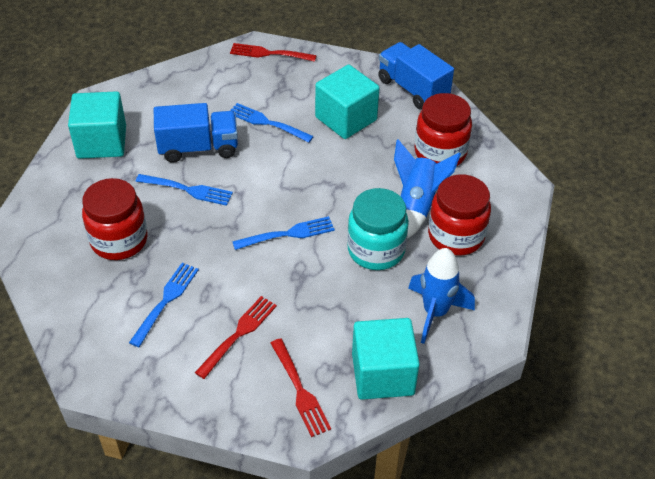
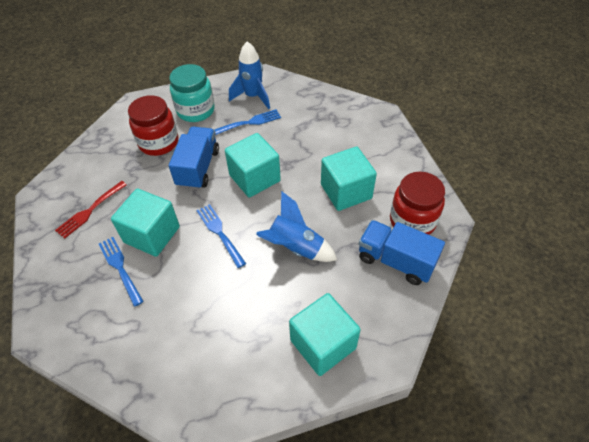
blue fork: 4 -> 3
red fork: 3 -> 1
red jar: 3 -> 2
turquoise cube: 3 -> 4

